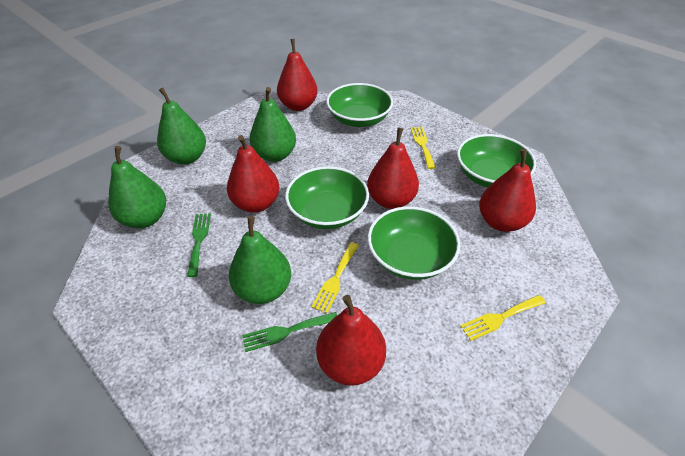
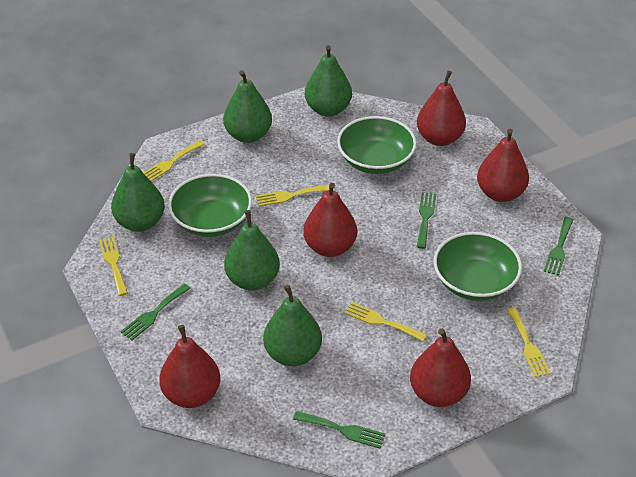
green bowl: 4 -> 3
green fork: 2 -> 4
green pear: 4 -> 5
yellow fork: 3 -> 5

